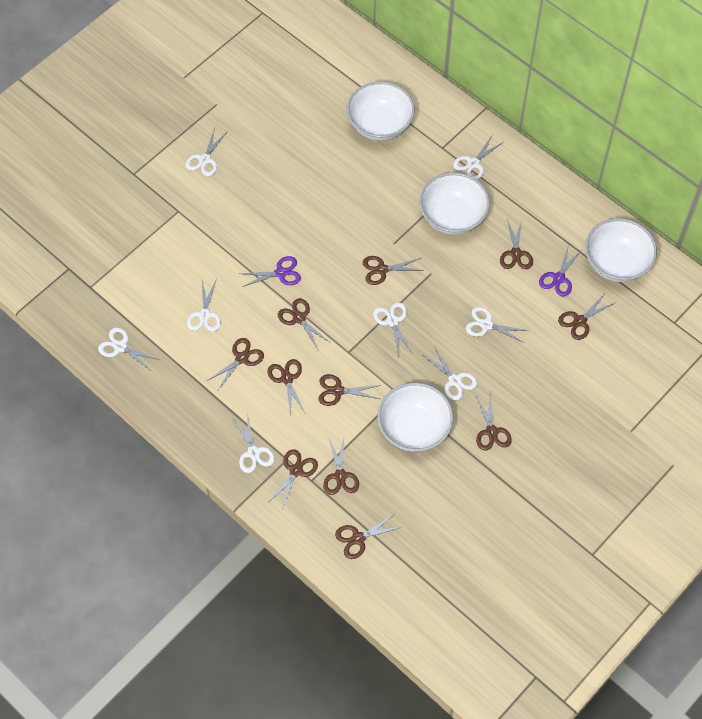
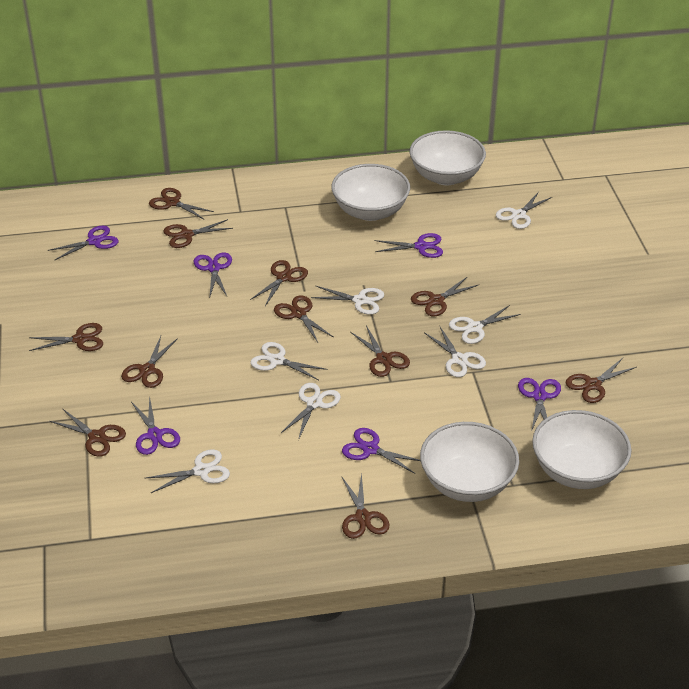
purple scissors: 2 -> 6
white scissors: 8 -> 7

